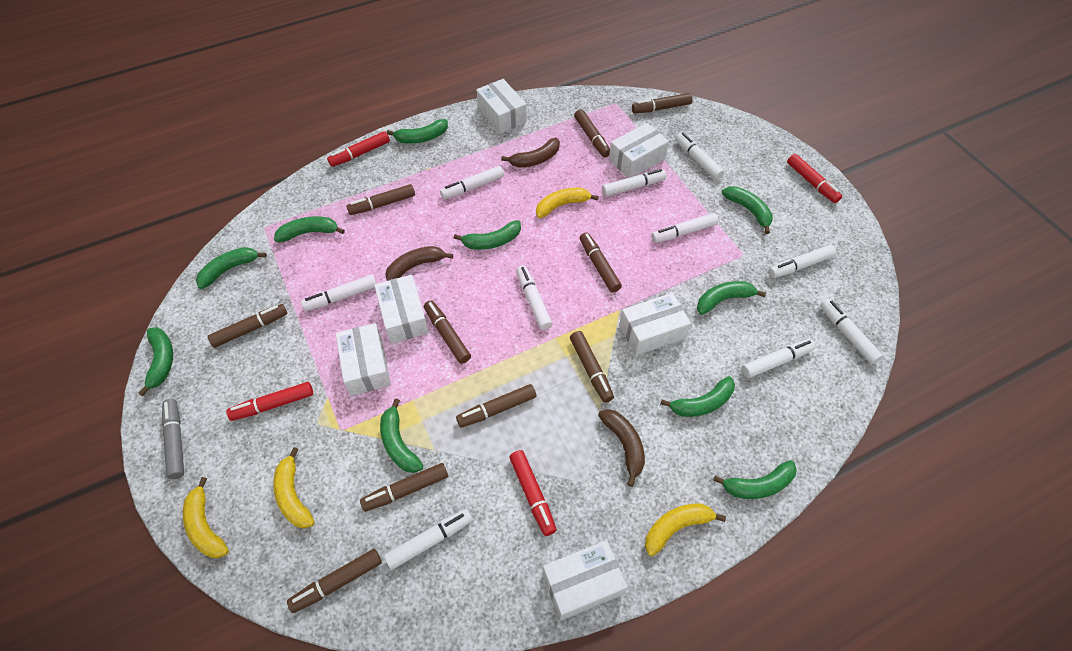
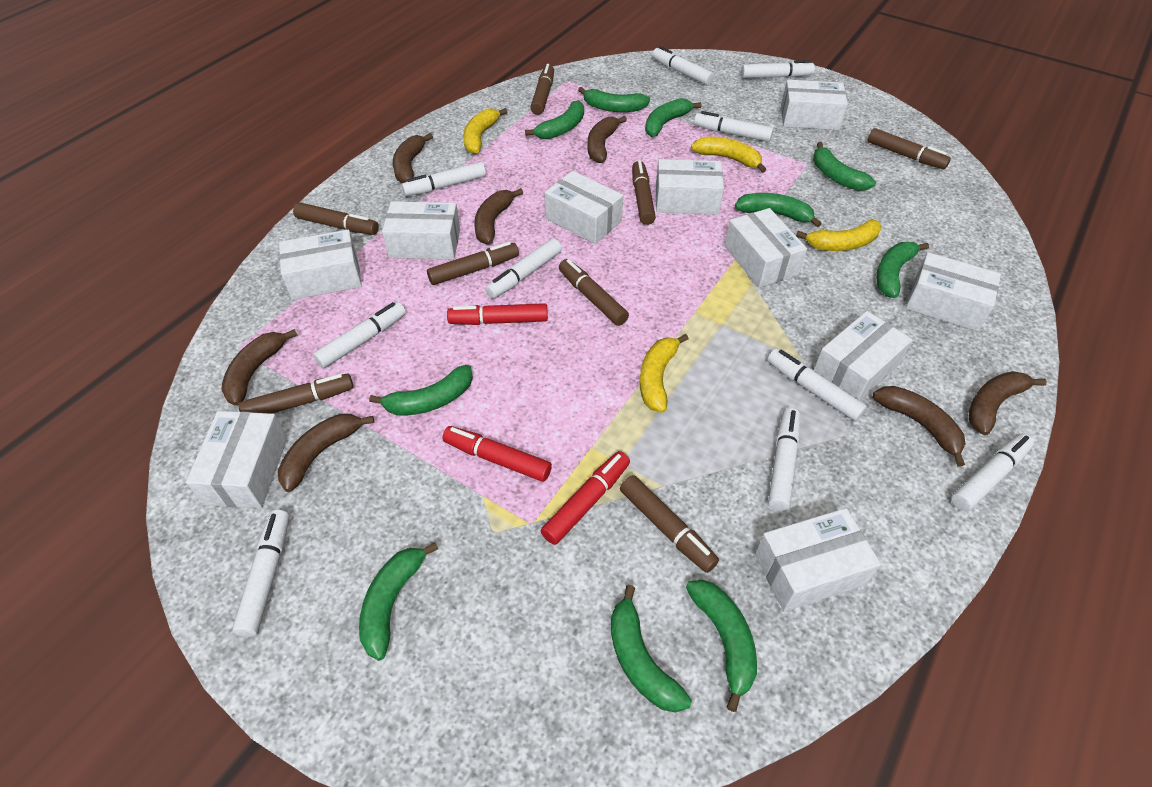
brown banana: 3 -> 7
brown marker: 10 -> 8
grey marker: 1 -> 0
red marker: 4 -> 3
white box: 6 -> 10

